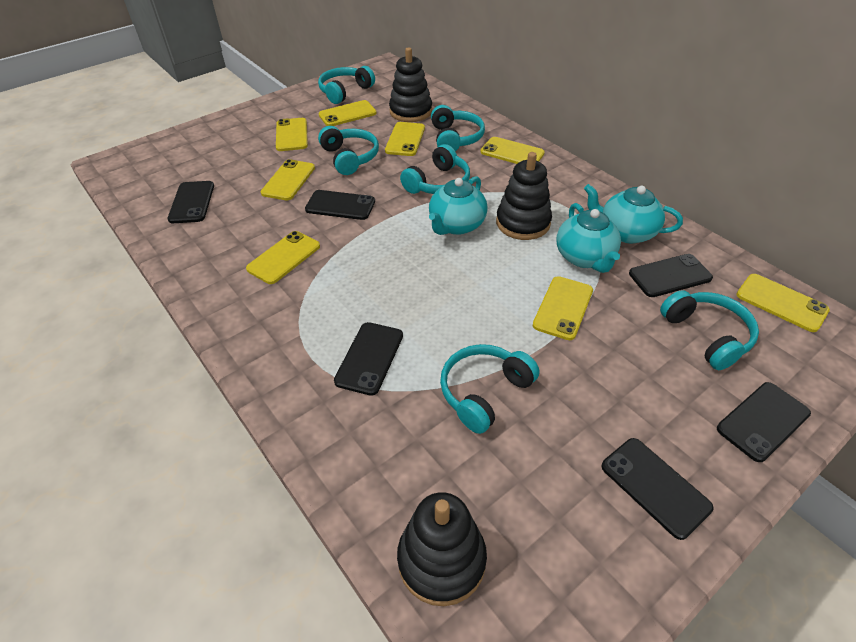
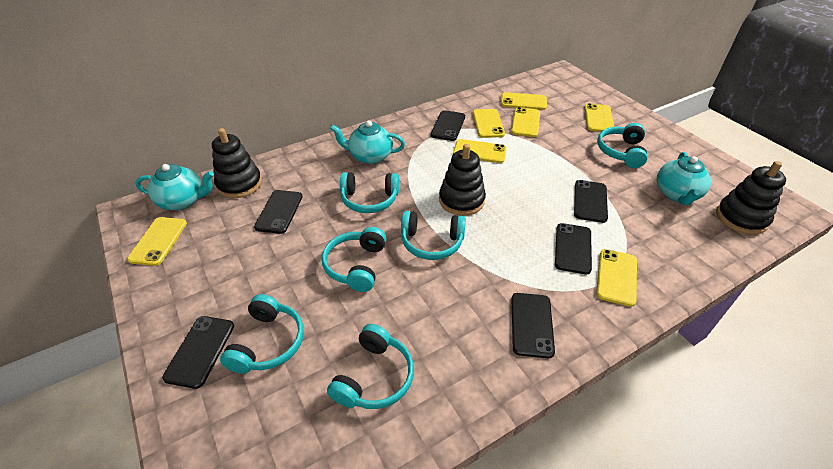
yellow phone: 8 -> 7

